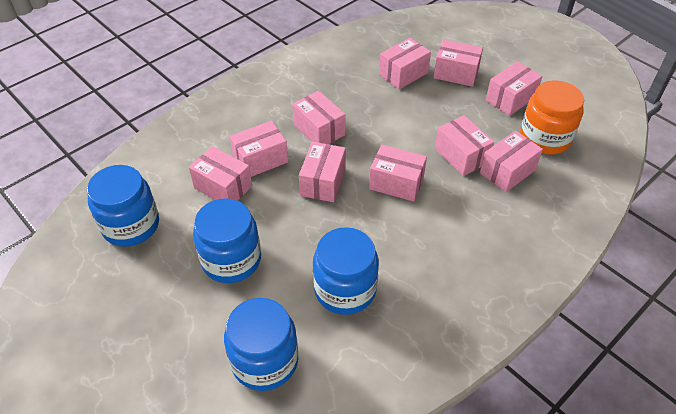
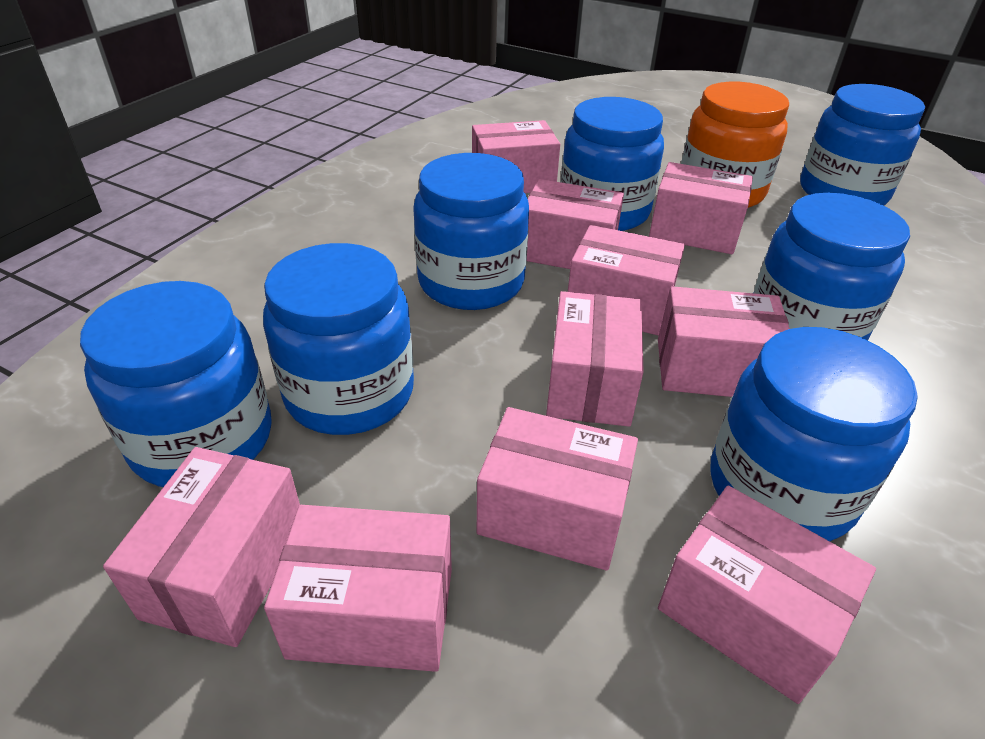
blue jar: 4 -> 7

